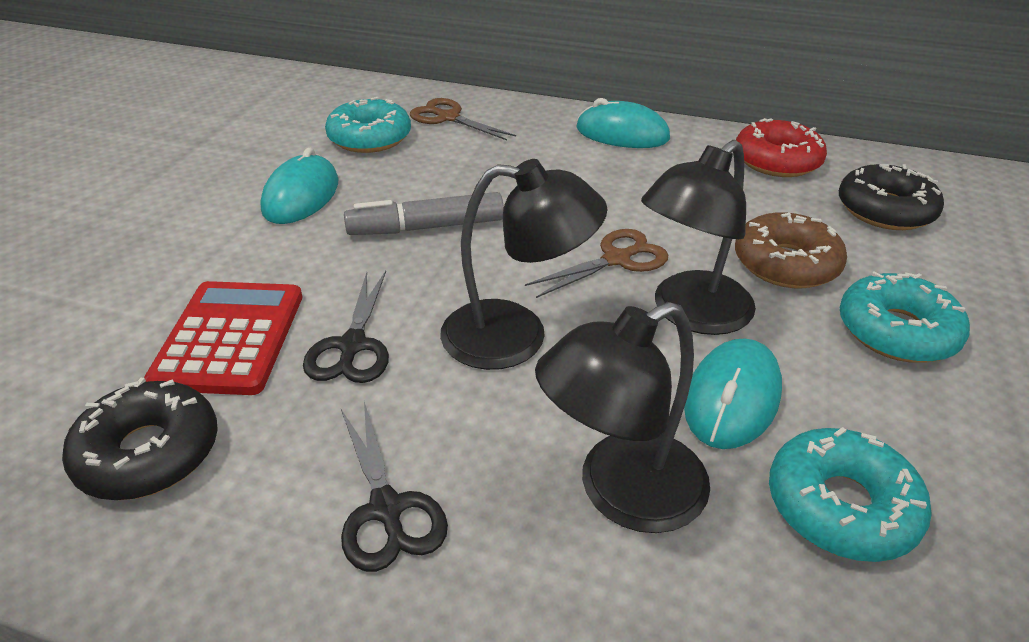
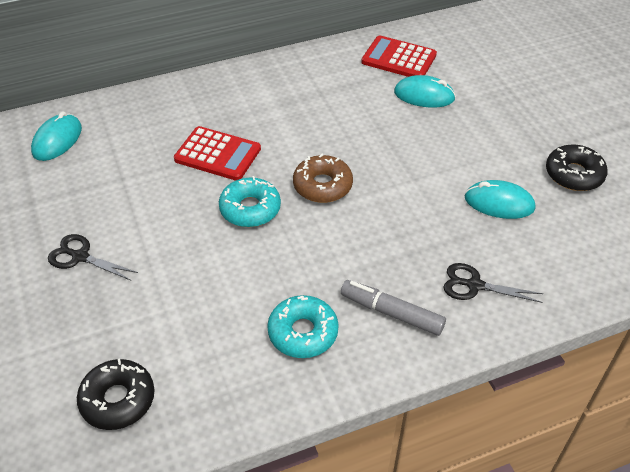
black lamp: 3 -> 0
brown scissors: 2 -> 0
red calculator: 1 -> 2
red donut: 1 -> 0
turquoise donut: 3 -> 2

